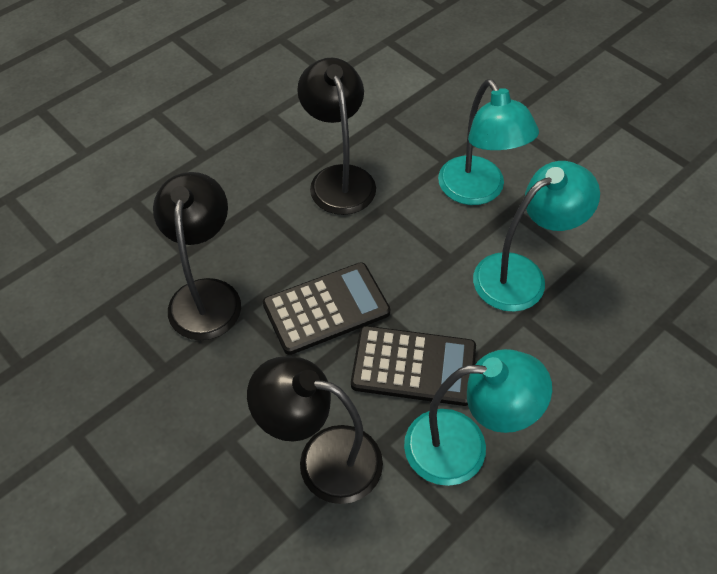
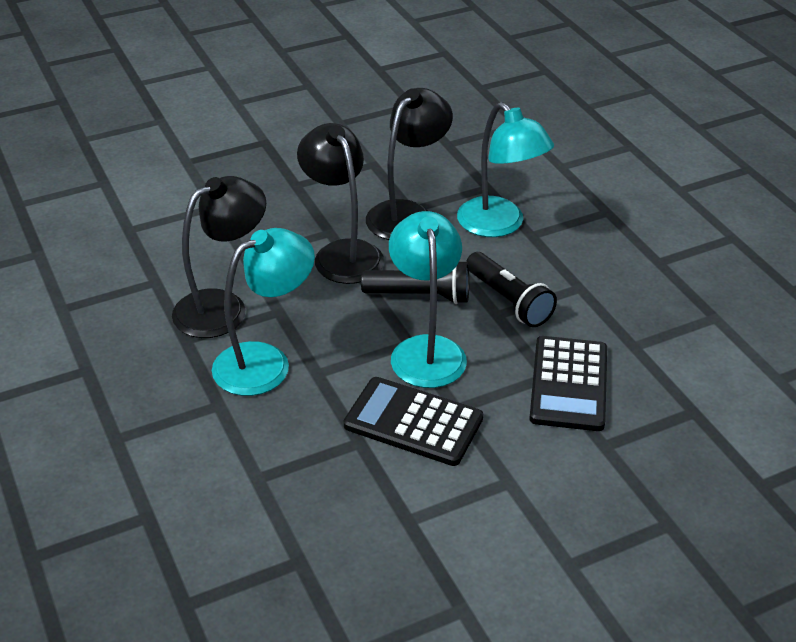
black flashlight: 0 -> 2

